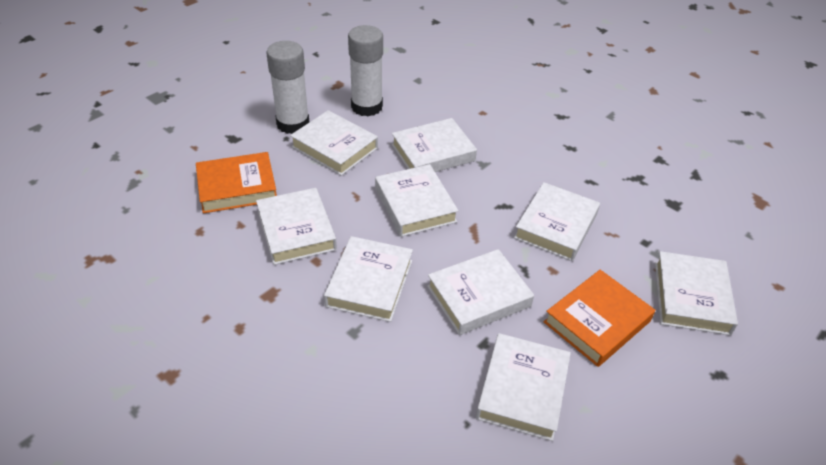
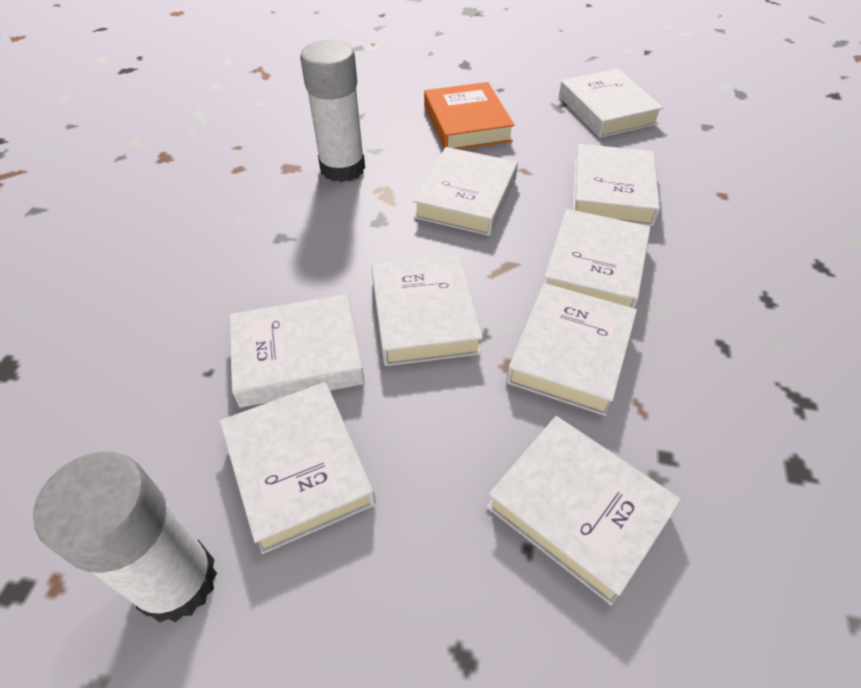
orange book: 2 -> 1

